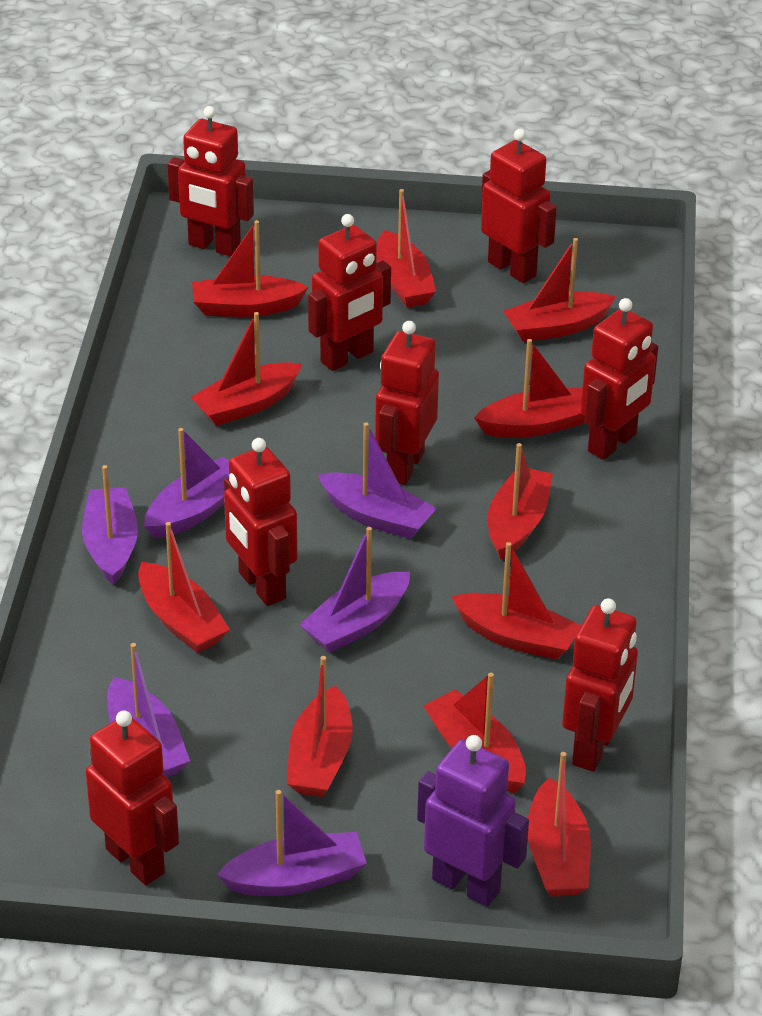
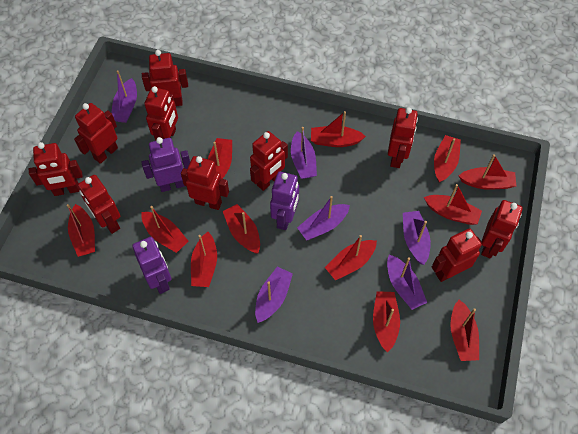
purple robot: 1 -> 3
red boat: 11 -> 12
red robot: 8 -> 10

